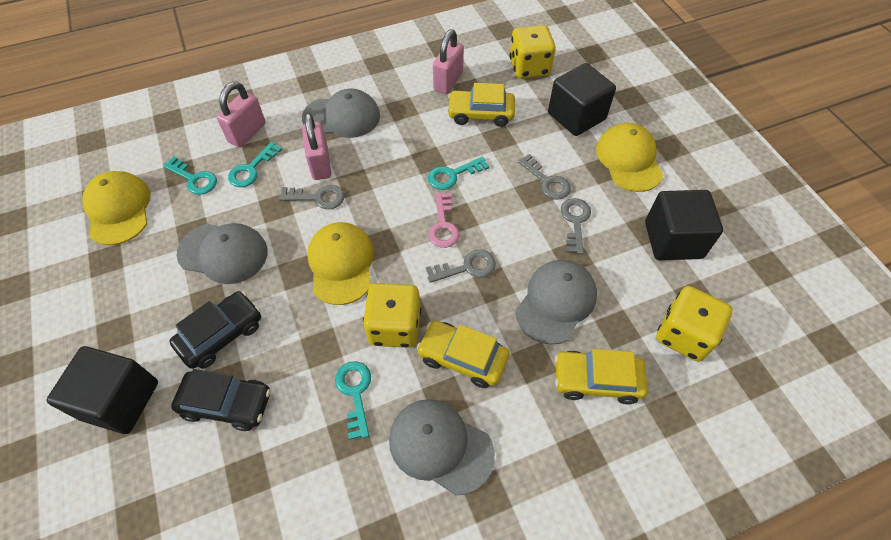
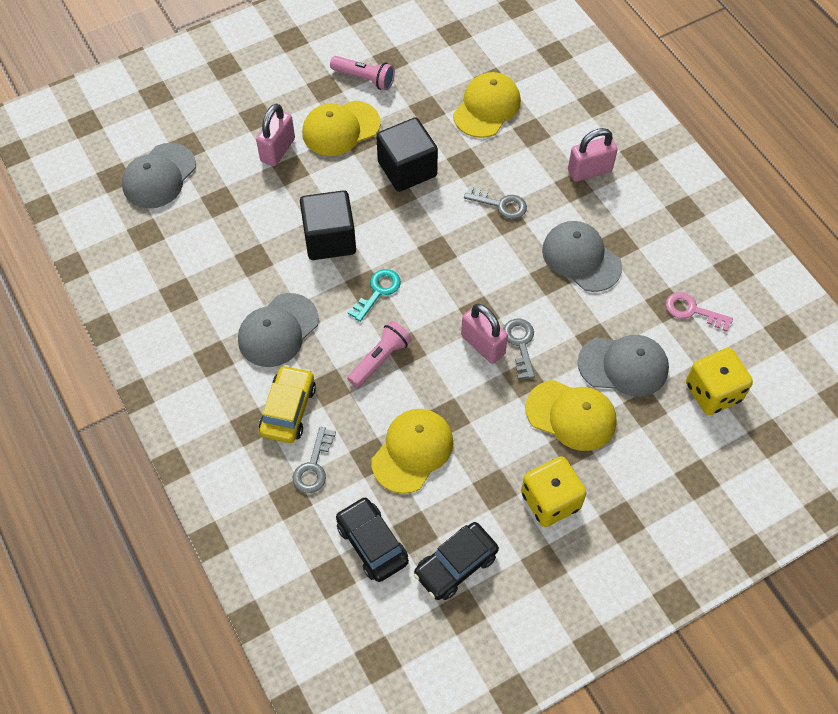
black cube: 3 -> 2
grey key: 4 -> 3
pink flashlight: 0 -> 2
turquoise key: 4 -> 1
yellow cap: 3 -> 4
yellow car: 3 -> 1
yellow dice: 3 -> 2

